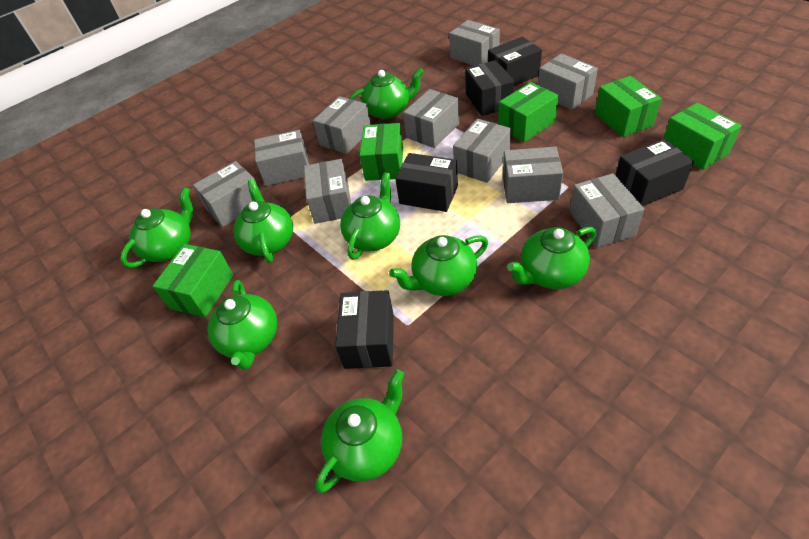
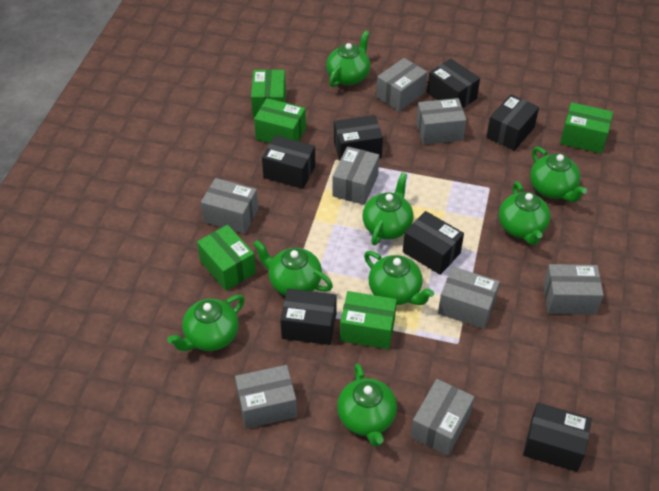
black box: 5 -> 7
grey box: 10 -> 8

